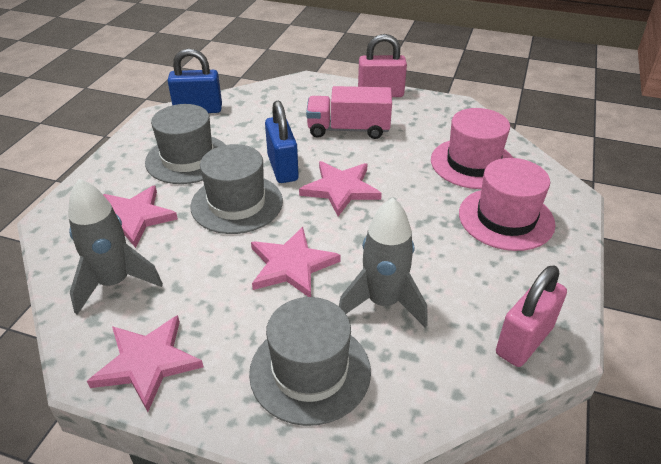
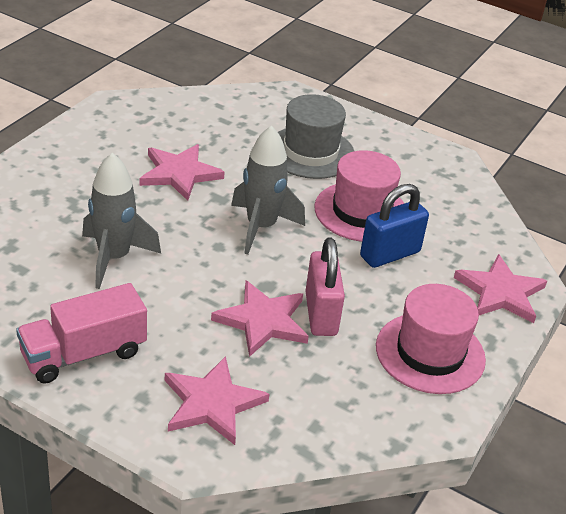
blue padlock: 2 -> 1
grey hat: 3 -> 1
pink padlock: 2 -> 1

